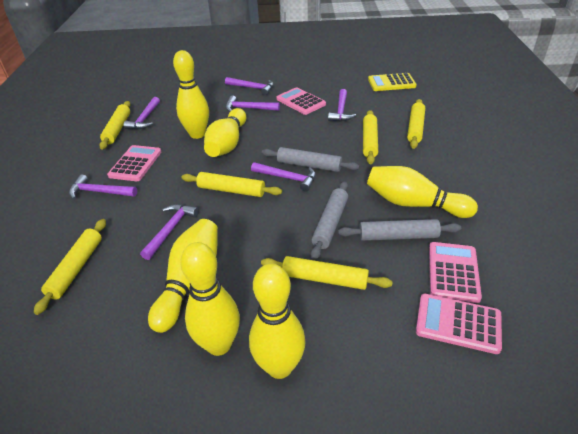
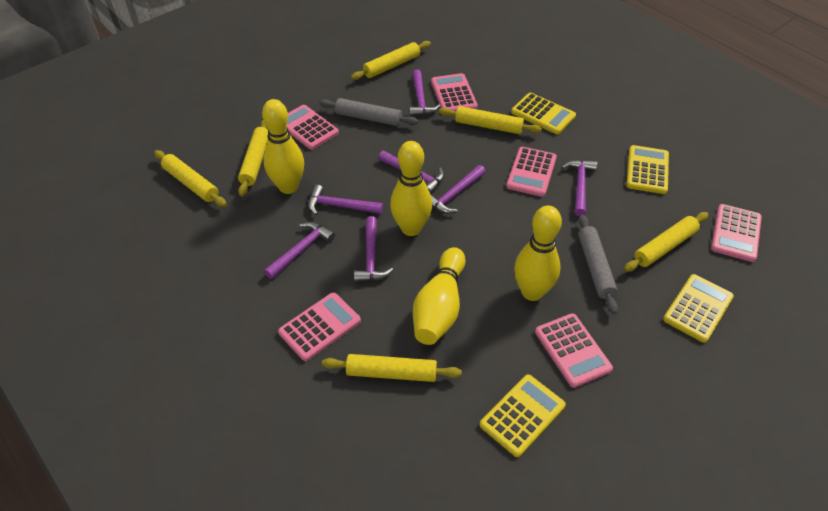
grey rolling pin: 3 -> 2
pink calculator: 4 -> 6
yellow bowling pin: 6 -> 4
yellow calculator: 1 -> 4

